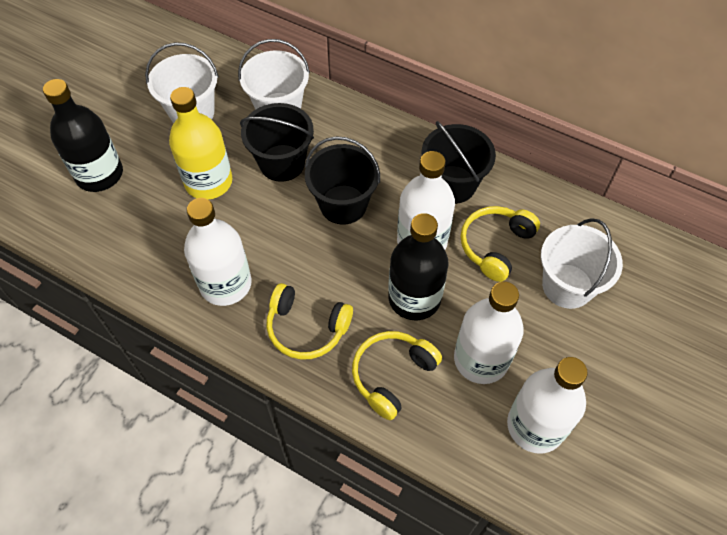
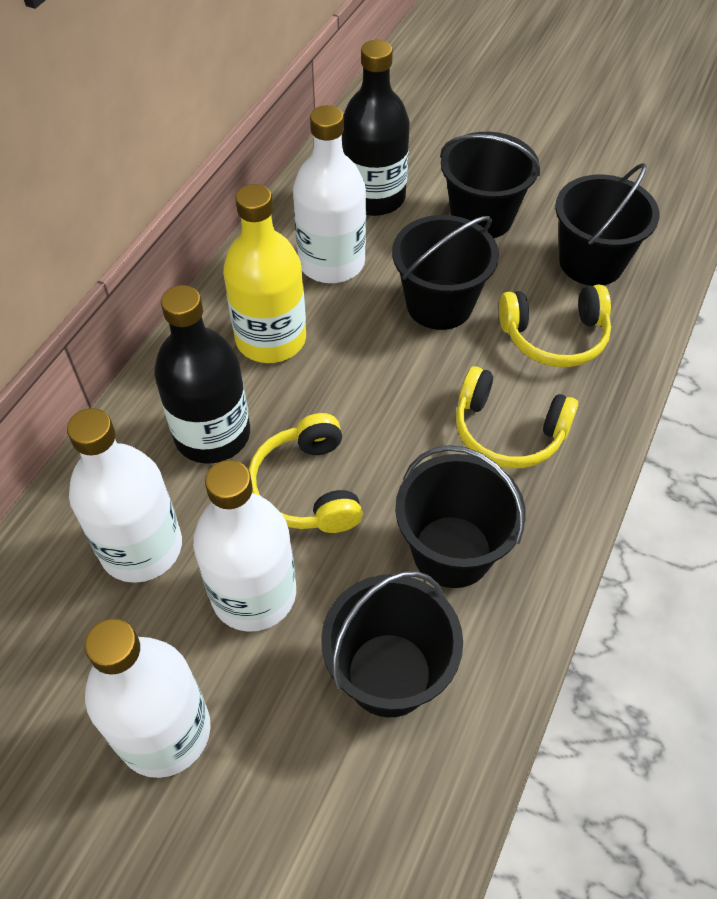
black bucket: 3 -> 5
white bucket: 3 -> 0

